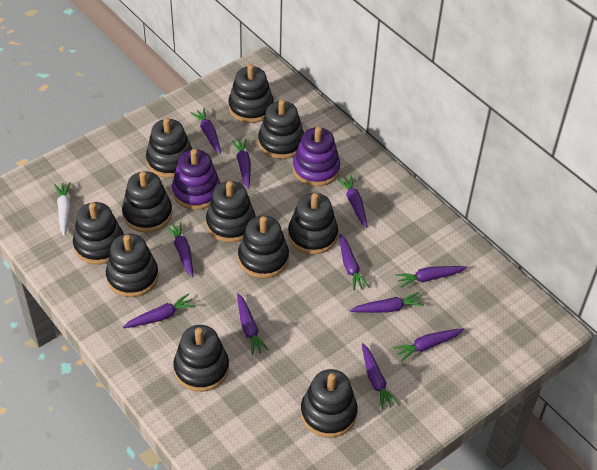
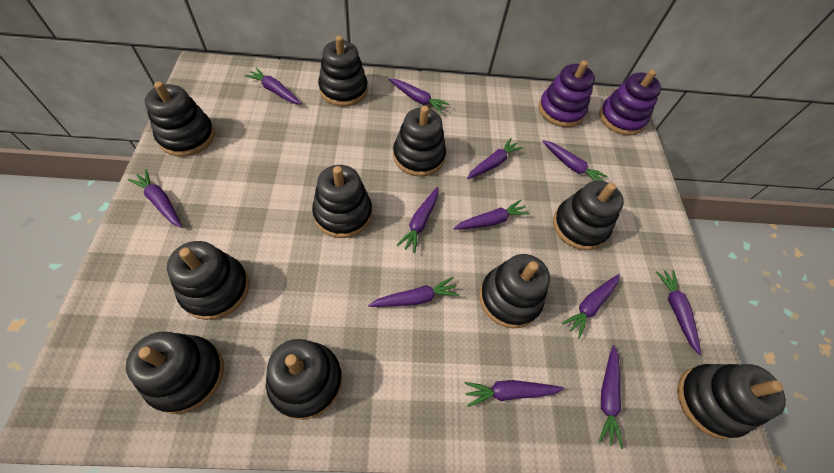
black stacking toy: 11 -> 10
purple carrot: 11 -> 12
white carrot: 1 -> 0

